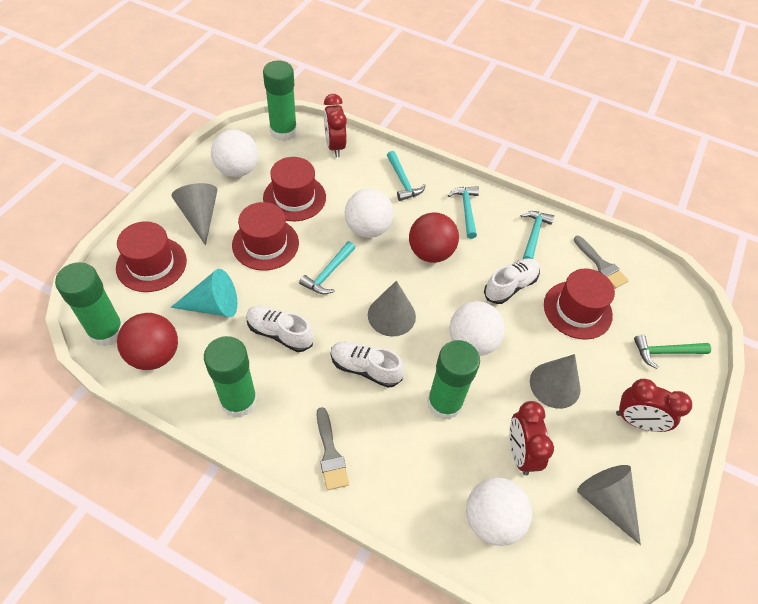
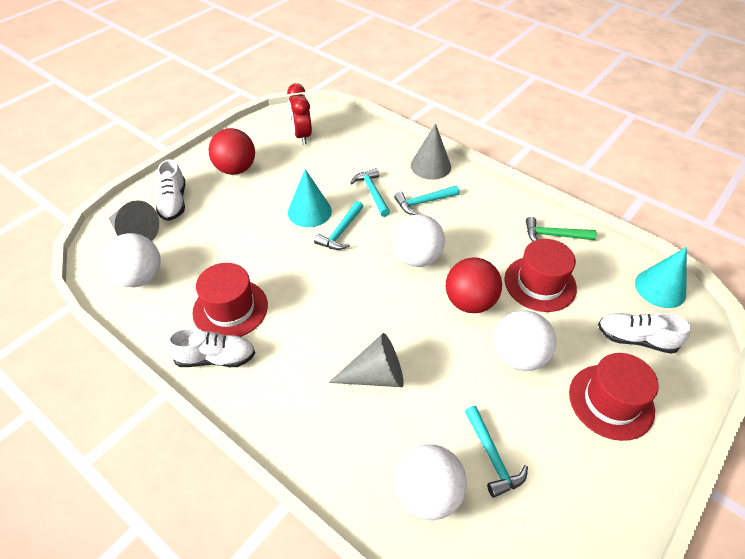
green glue stick: 4 -> 0
grey brush: 2 -> 0
grey cone: 4 -> 3
red clock: 3 -> 1
red hat: 4 -> 3
turquoise cone: 1 -> 2

